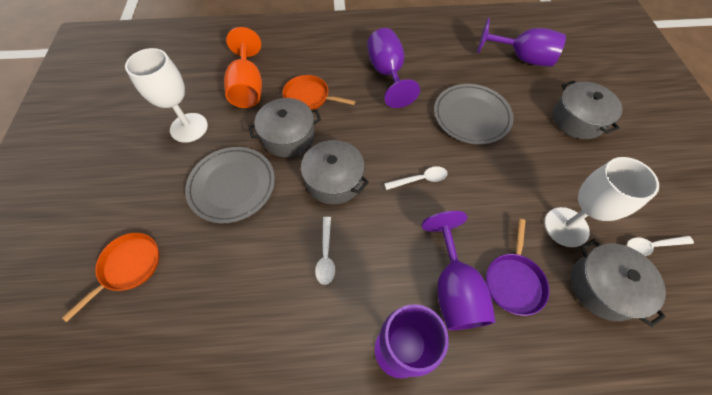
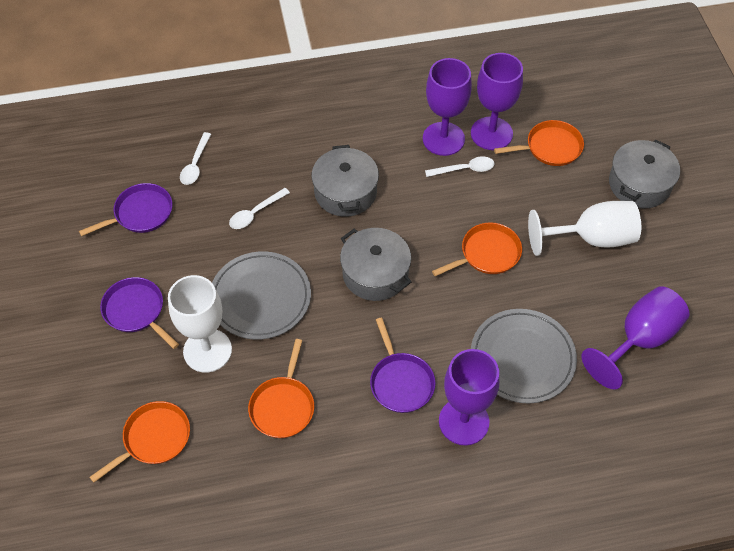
grey pot: 4 -> 3
orange goblet: 1 -> 0
orange pan: 2 -> 4
purple pan: 1 -> 3

